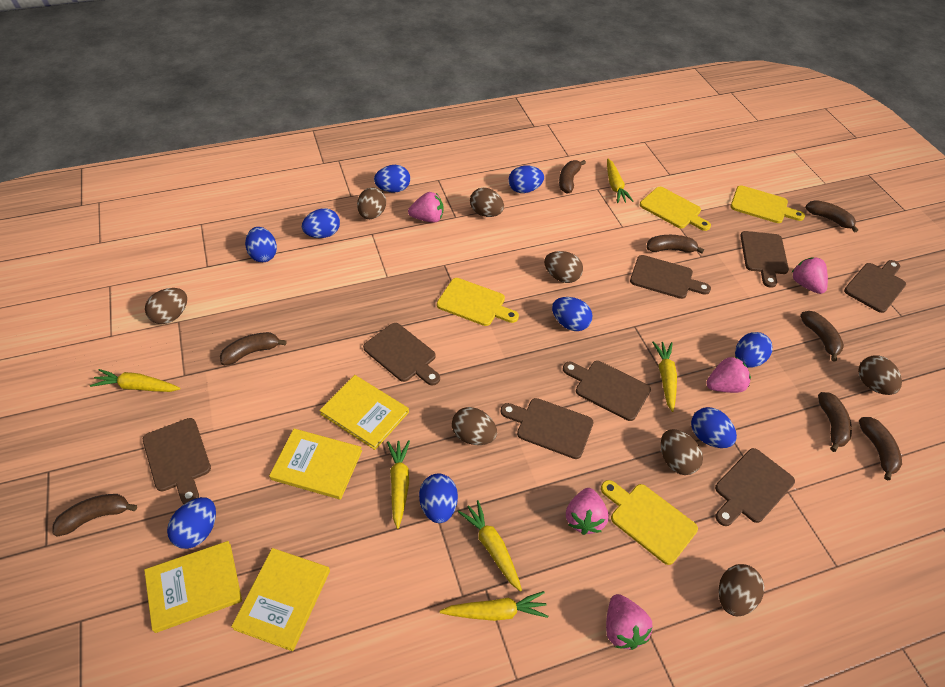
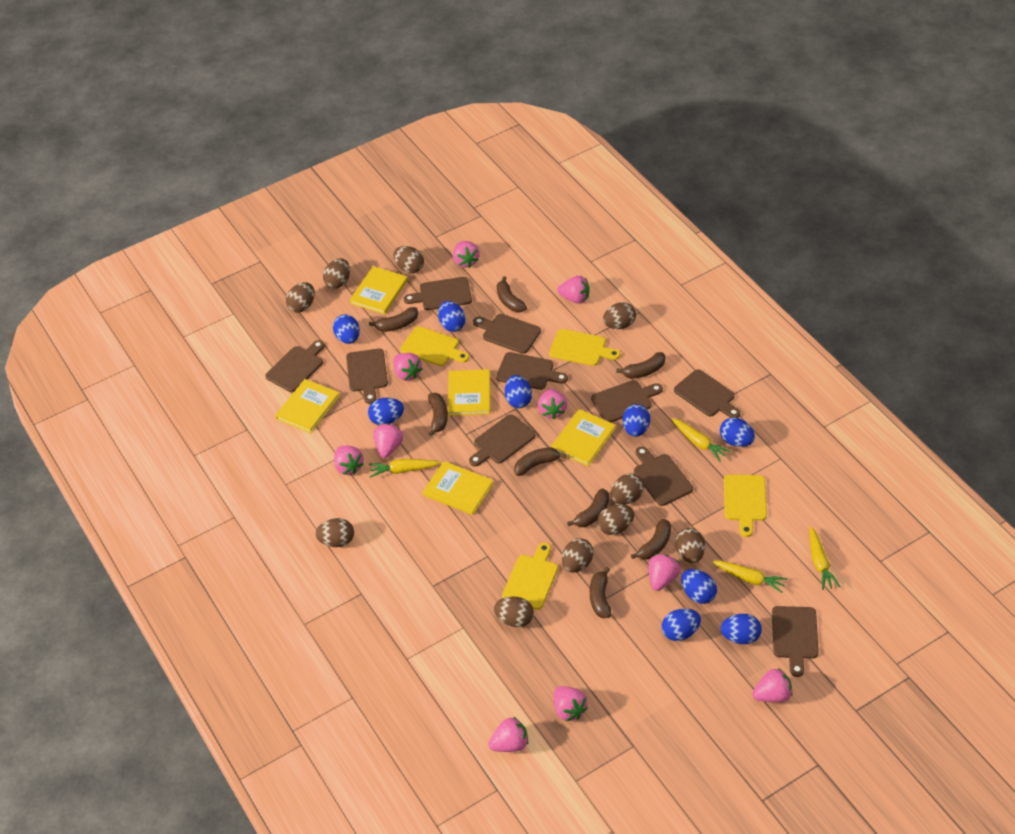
brown cutting board: 8 -> 10
brown egg: 8 -> 10
pink strawberry: 5 -> 10
yellow book: 4 -> 5
yellow carrot: 6 -> 4

